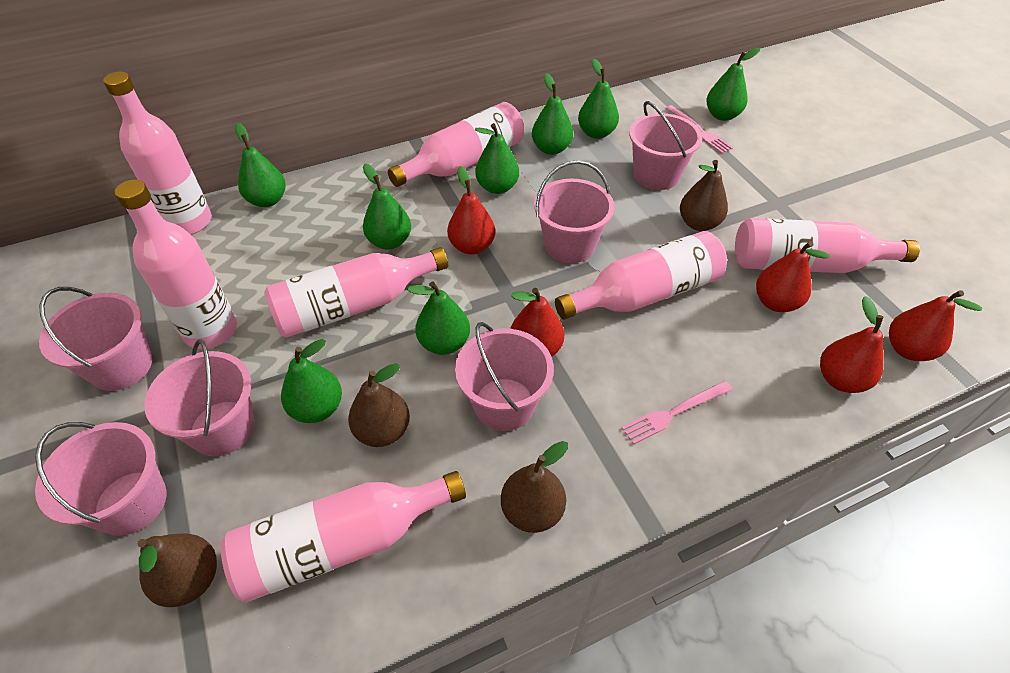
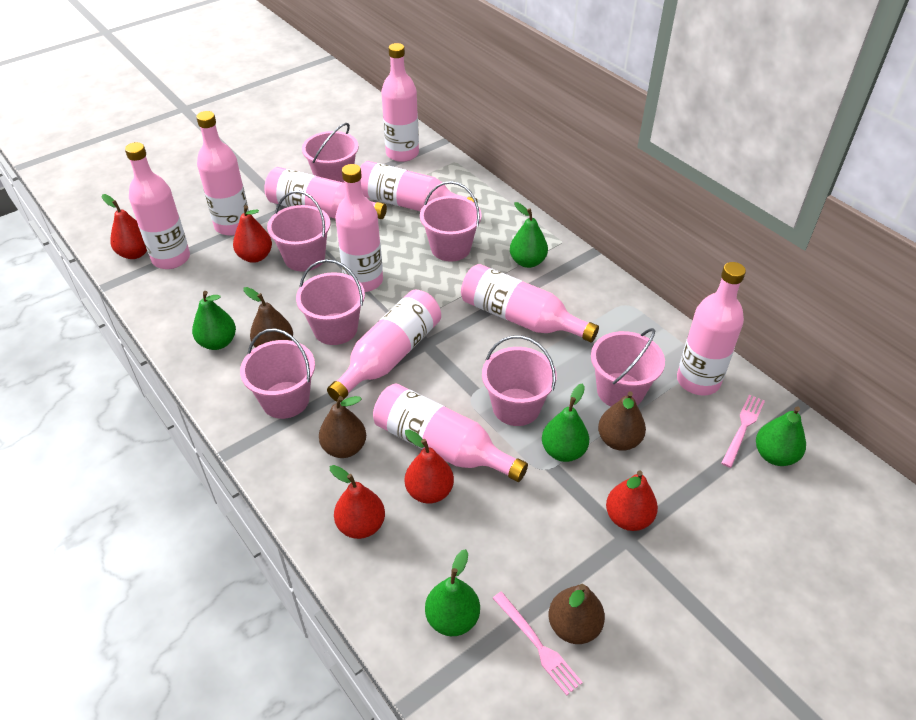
green pear: 8 -> 5
pink bottle: 7 -> 10
pink bucket: 6 -> 7

